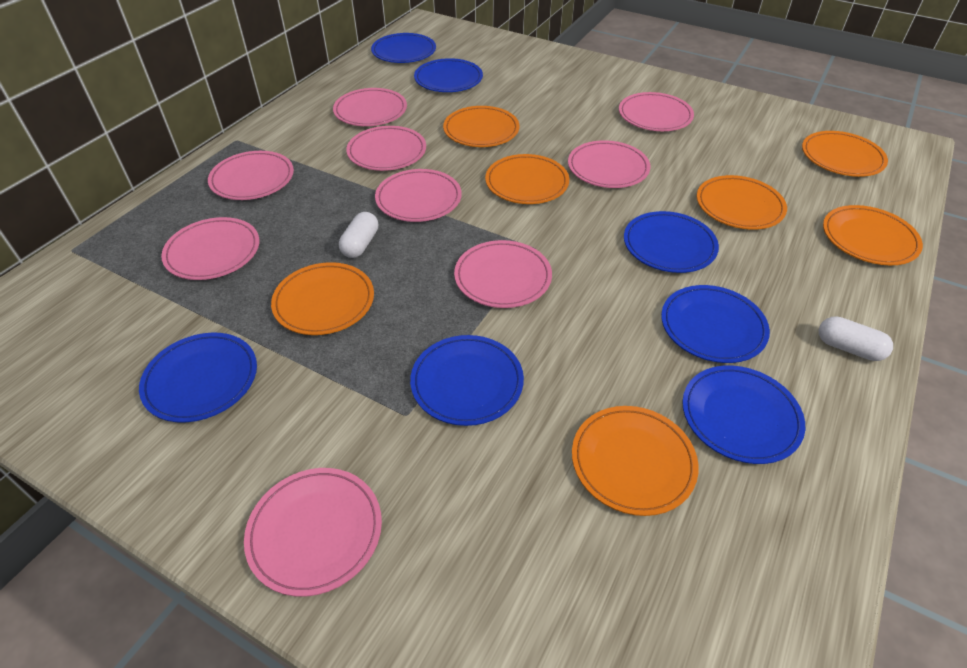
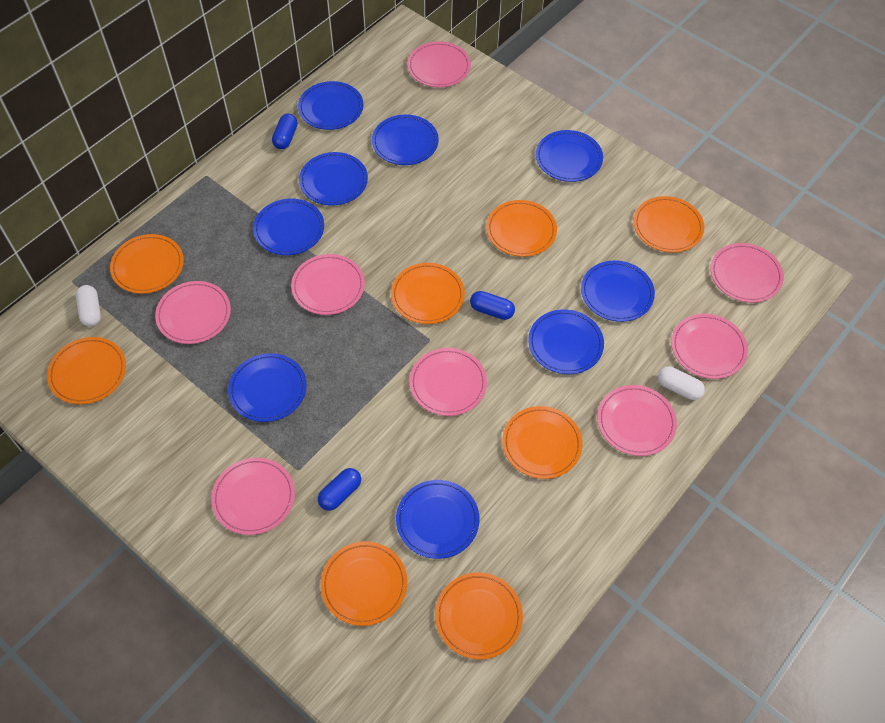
blue capsule: 0 -> 3
blue plate: 7 -> 9
orange plate: 7 -> 8
pink plate: 9 -> 8

